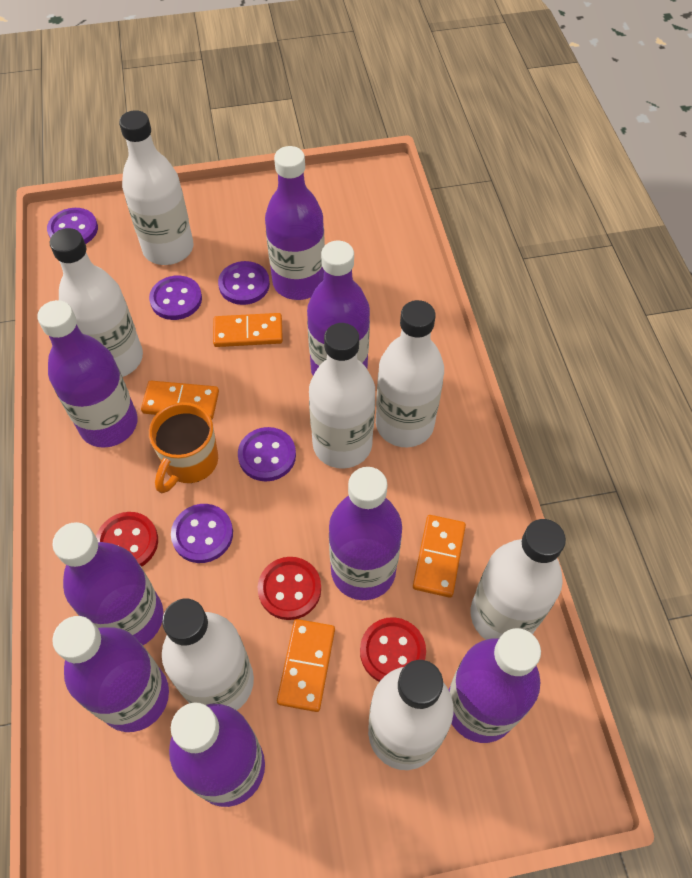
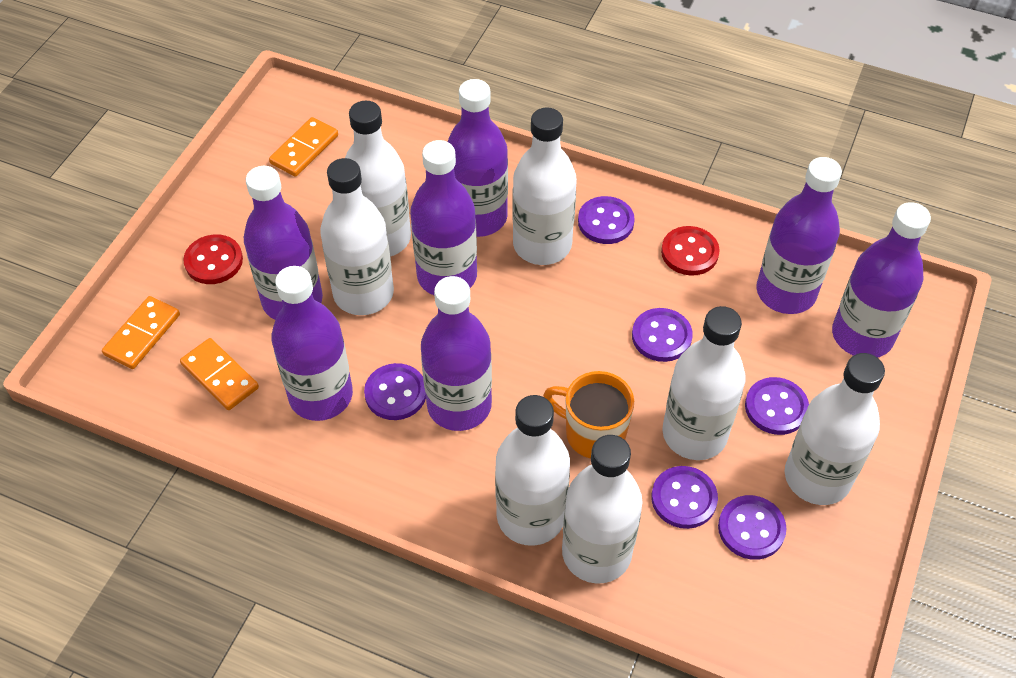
orange domino: 4 -> 3
purple bottle: 8 -> 7
purple button: 5 -> 6
red button: 3 -> 2

